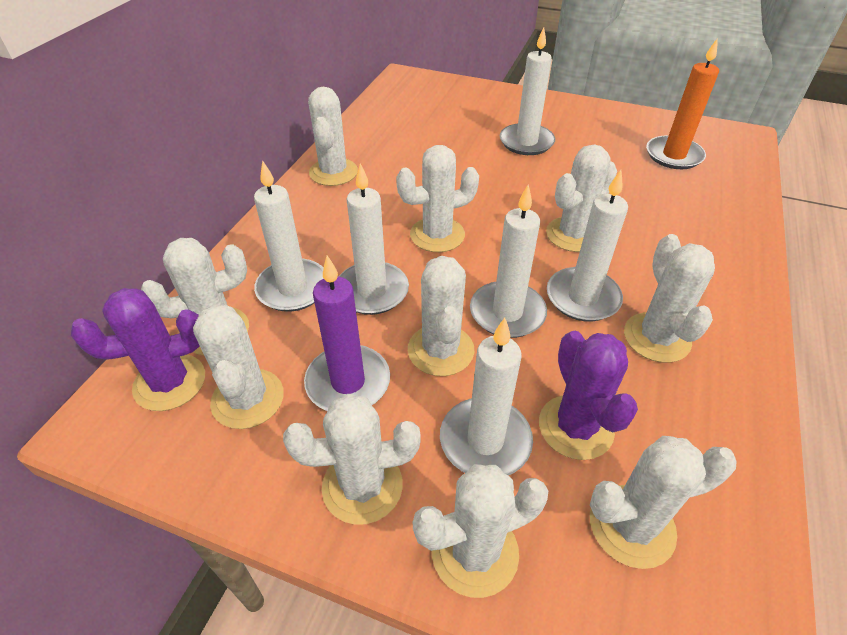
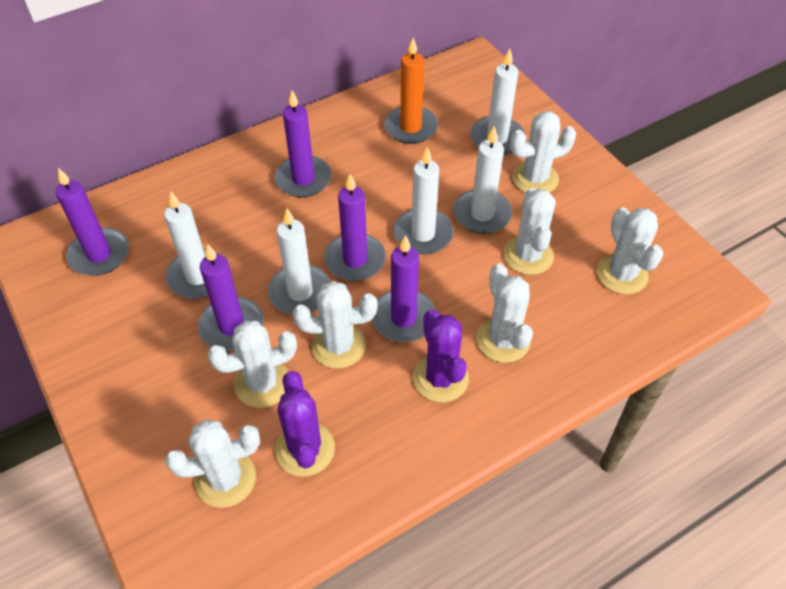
purple candle: 1 -> 5
white cactus: 10 -> 7
white candle: 6 -> 5

